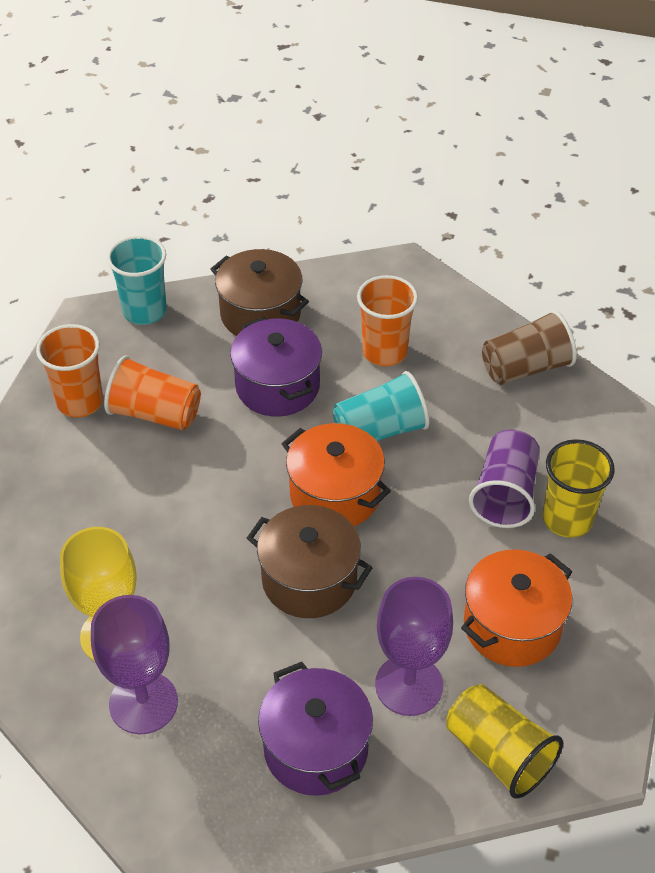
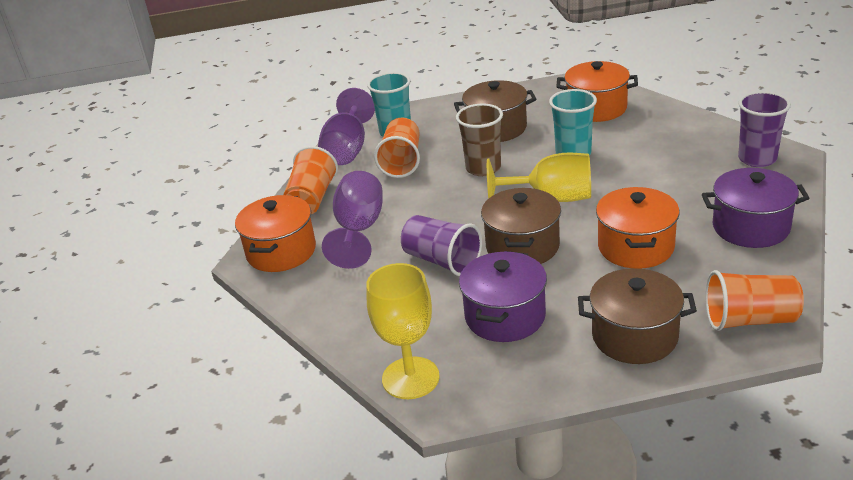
brown pot: 2 -> 3
orange pot: 2 -> 3
purple cup: 1 -> 2
yellow cup: 2 -> 0
yellow goblet: 1 -> 2

